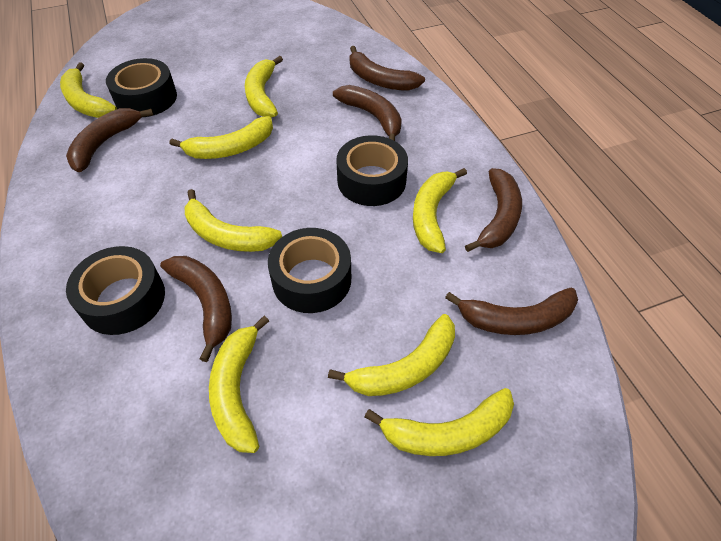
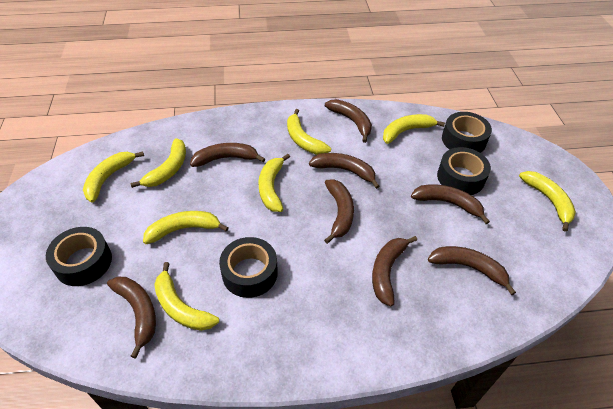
brown banana: 6 -> 8

